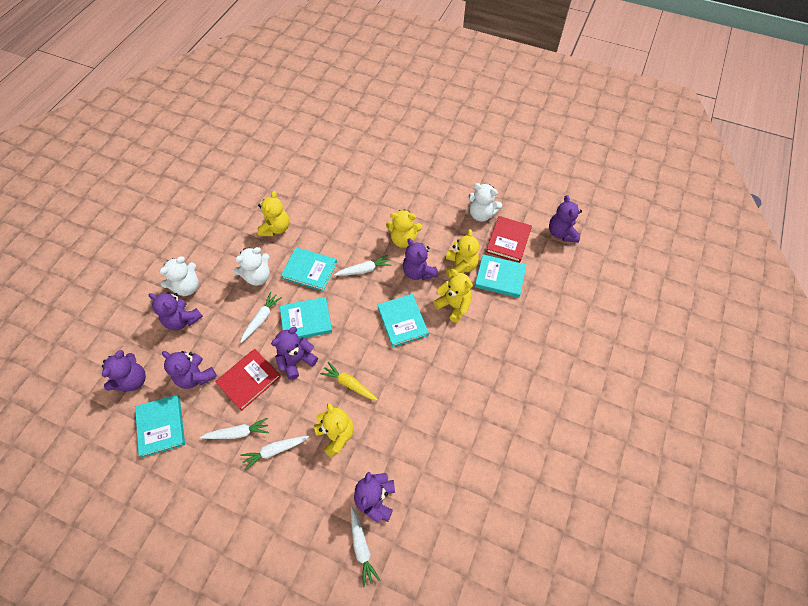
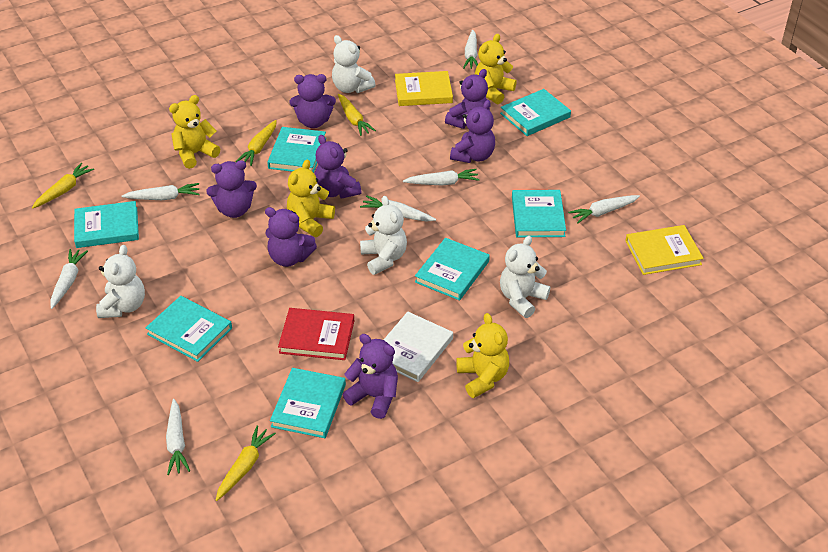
red book: 2 -> 1
turquoise book: 5 -> 7
white book: 0 -> 1
white carrot: 5 -> 7
white teddy bear: 3 -> 4
yellow book: 0 -> 2
yellow carrot: 1 -> 4
yellow teddy bear: 5 -> 4

